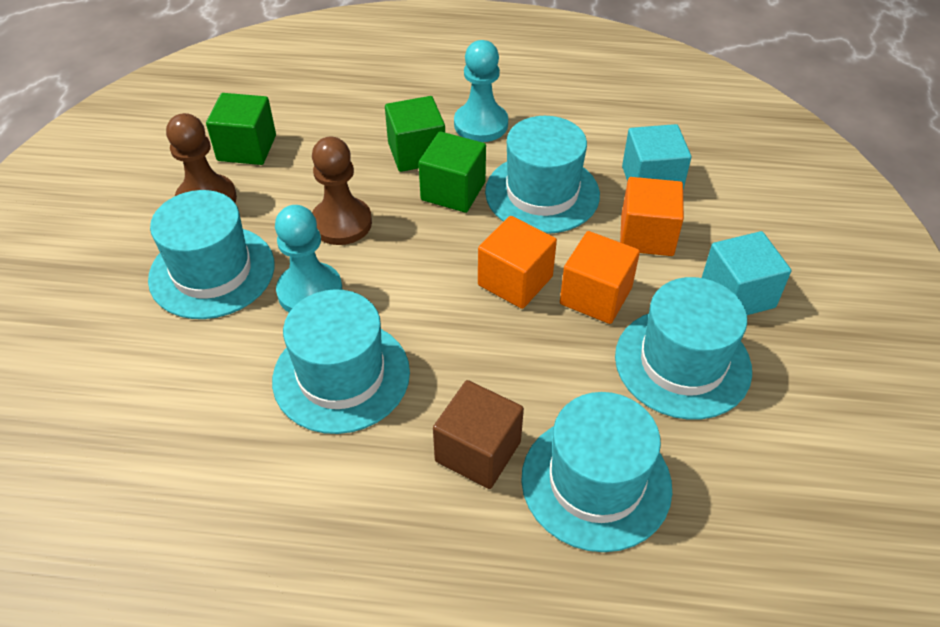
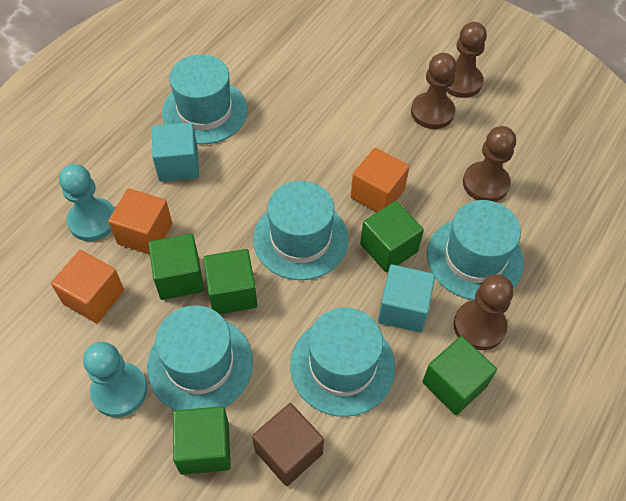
brown pawn: 2 -> 4
green cube: 3 -> 5

